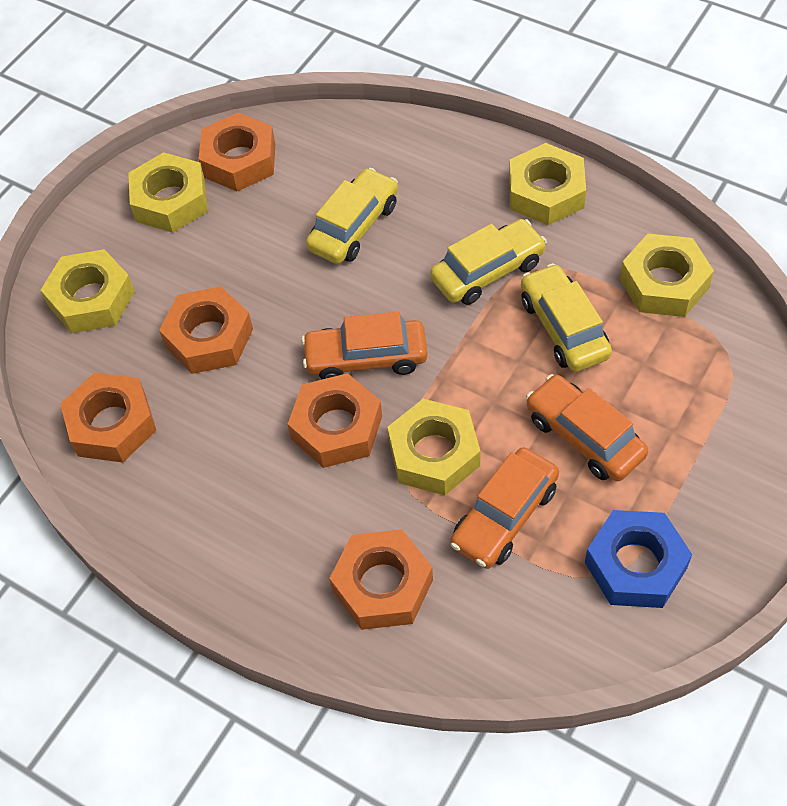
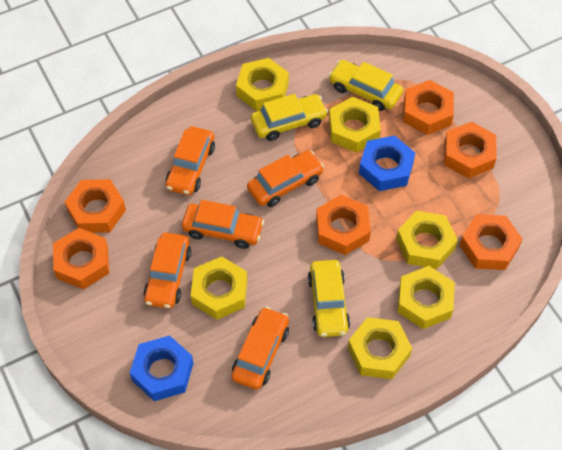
blue nut: 1 -> 2
orange car: 3 -> 5
orange nut: 5 -> 6
yellow nut: 5 -> 6

